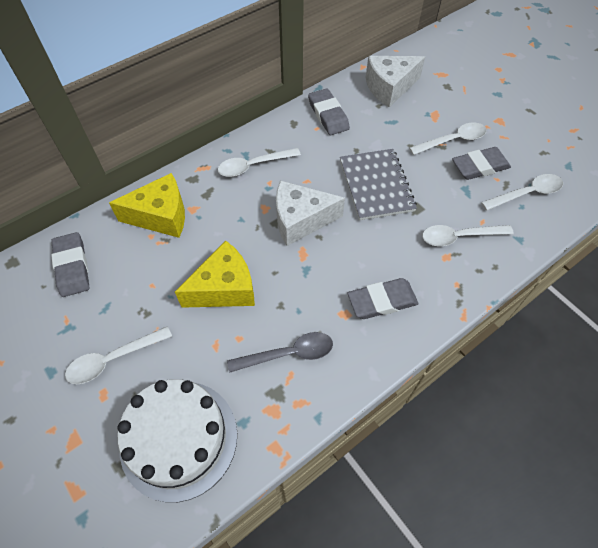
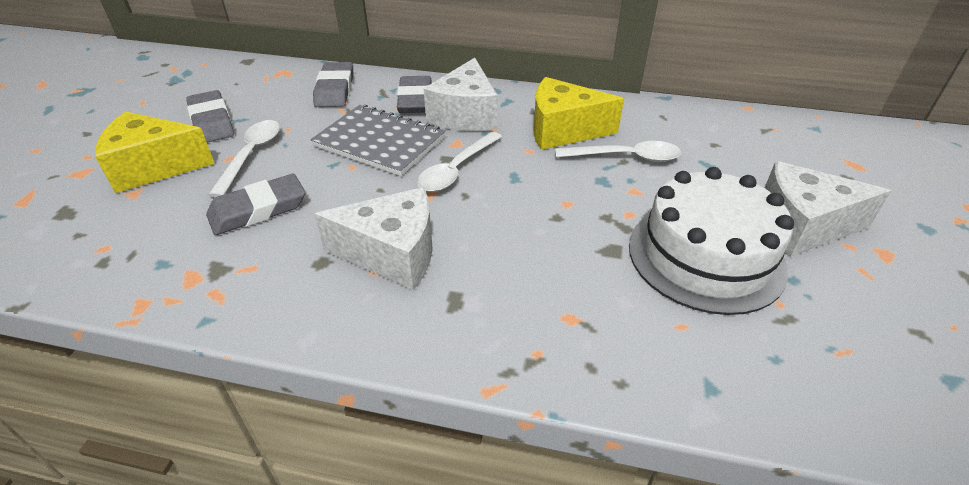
grey spoon: 1 -> 0
white cheese: 2 -> 3
white spoon: 5 -> 3

